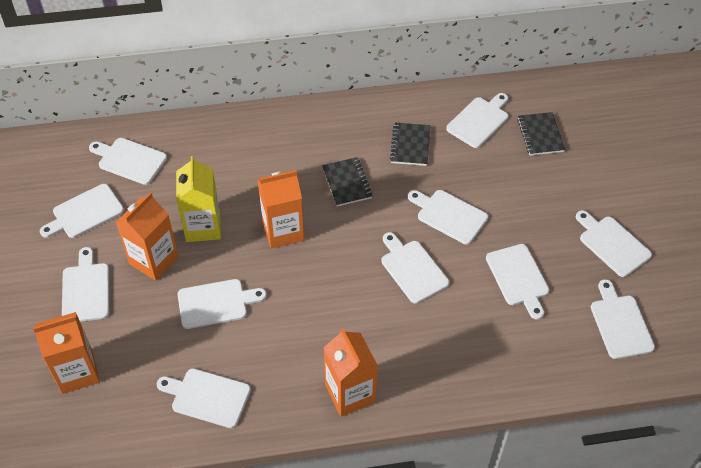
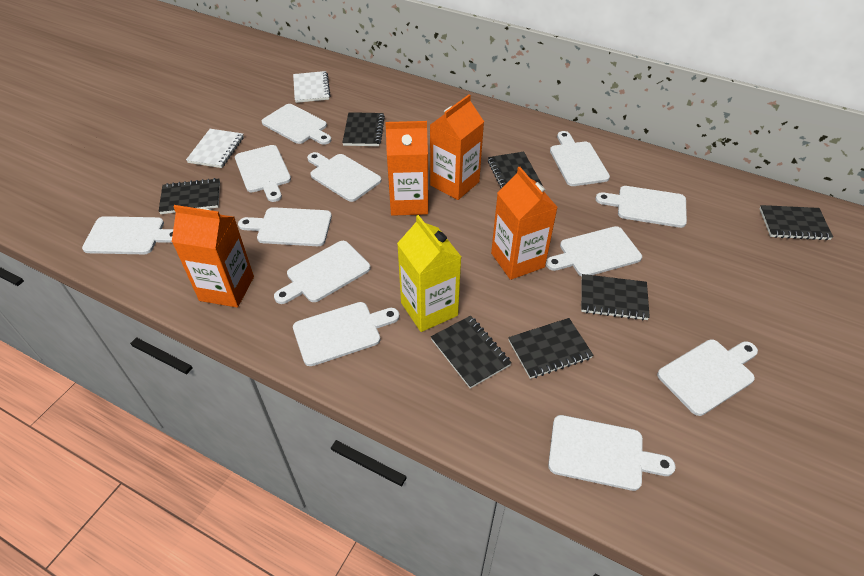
black notebook: 3 -> 7
white cutting board: 11 -> 12
white notebook: 0 -> 2

